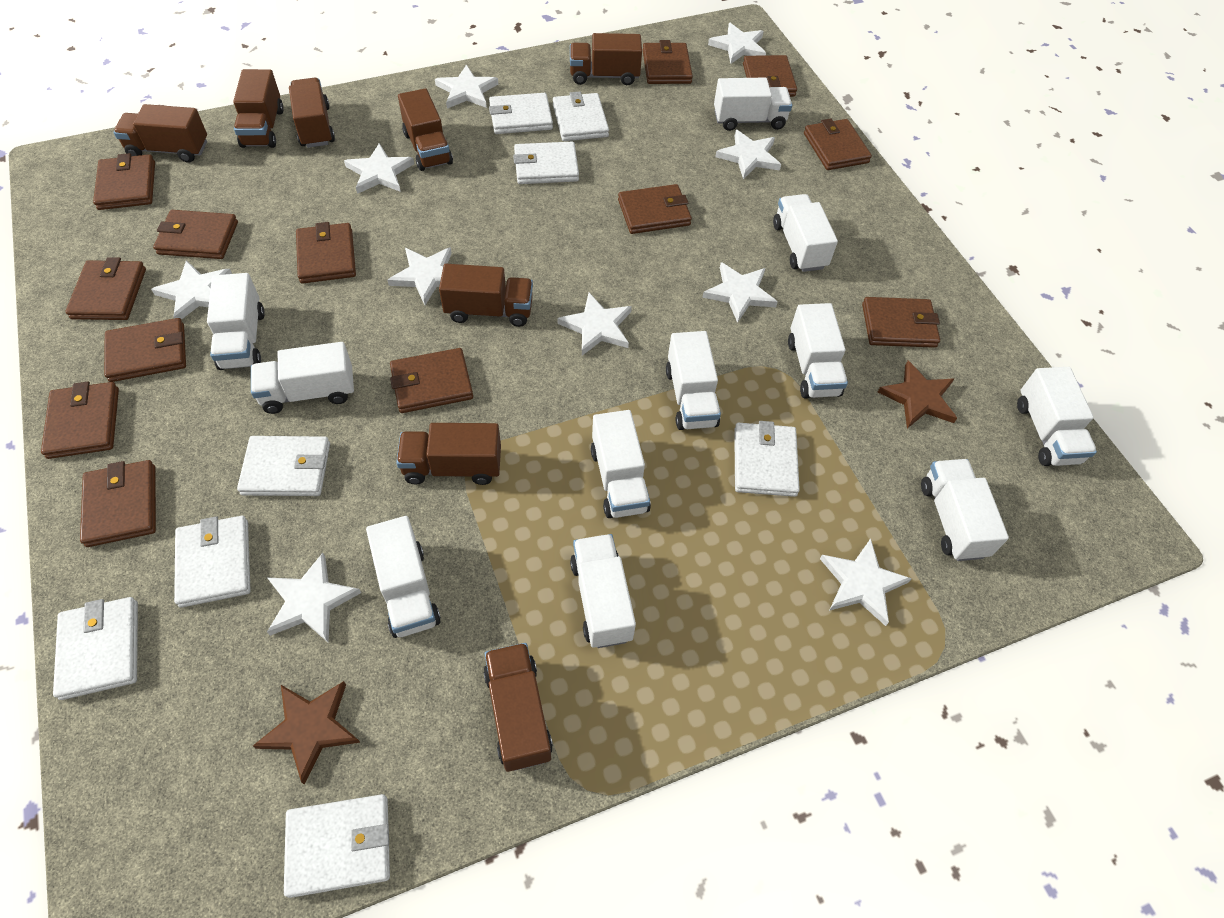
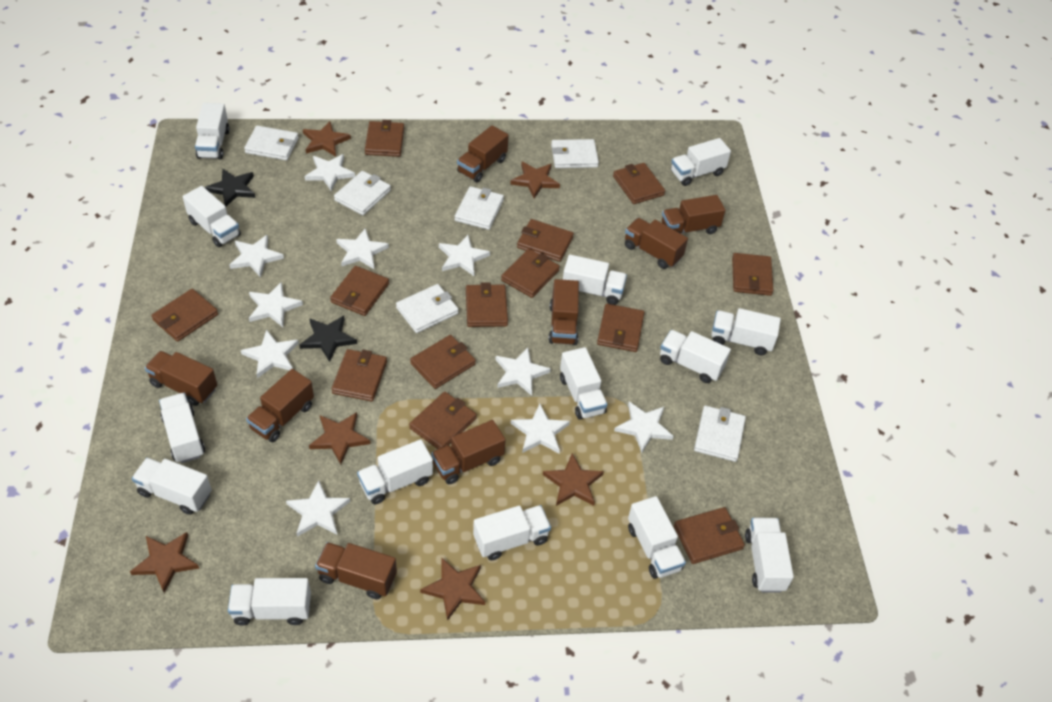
black star: 0 -> 2
brown star: 2 -> 6
white truck: 11 -> 14
white wallet: 8 -> 6

